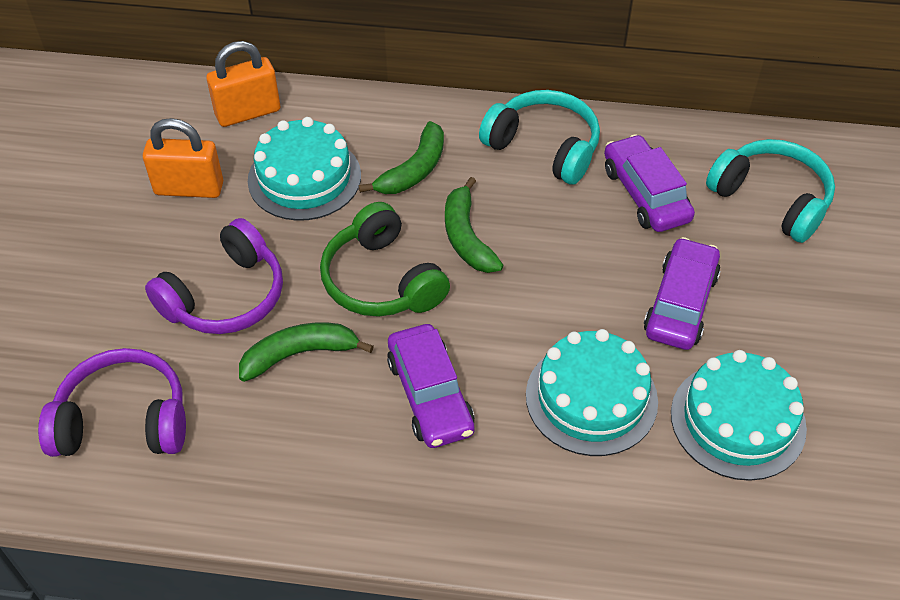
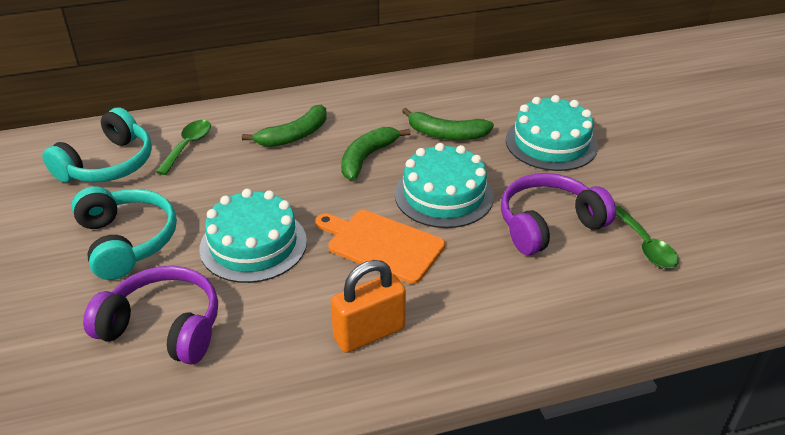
green headphones: 1 -> 0
green spoon: 0 -> 2
orange cutting board: 0 -> 1
orange padlock: 2 -> 1
purple car: 3 -> 0

